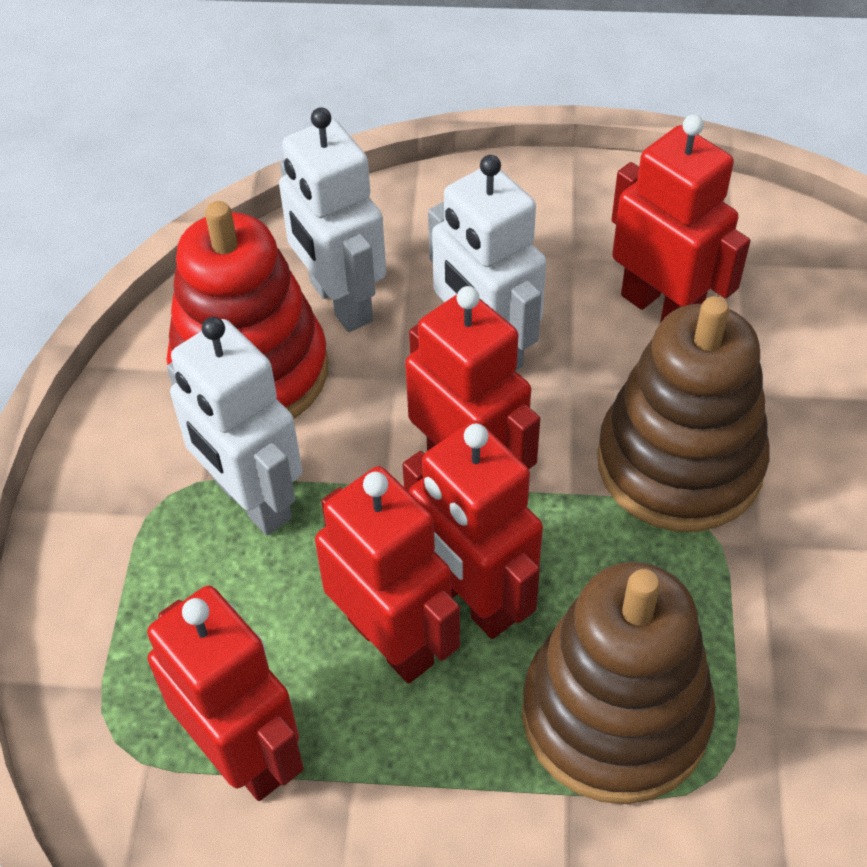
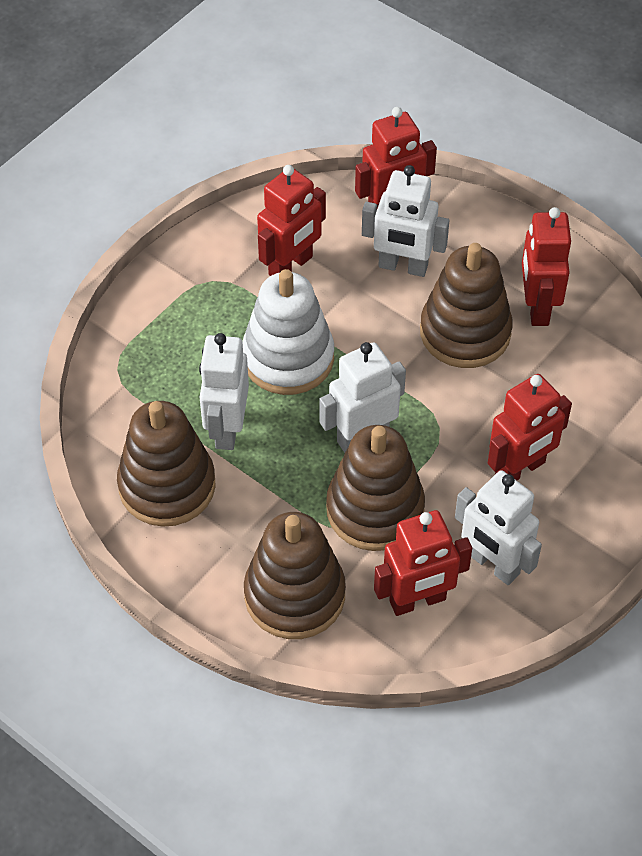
brown stacking toy: 2 -> 4
red stacking toy: 1 -> 0
white robot: 3 -> 4
white stacking toy: 0 -> 1

